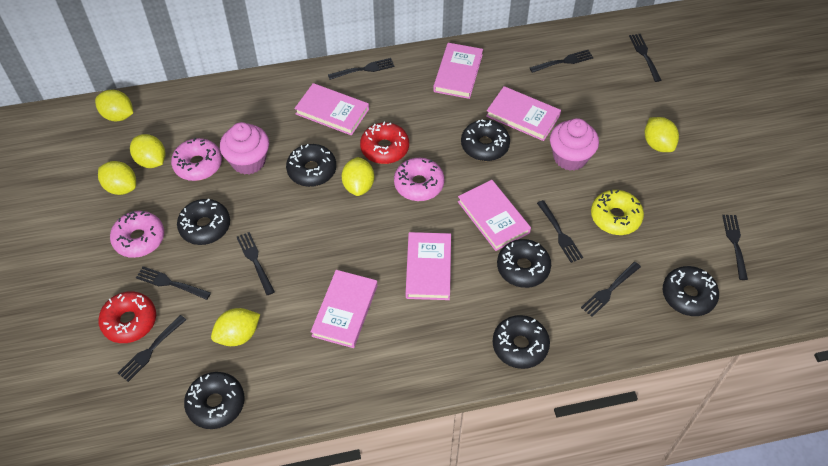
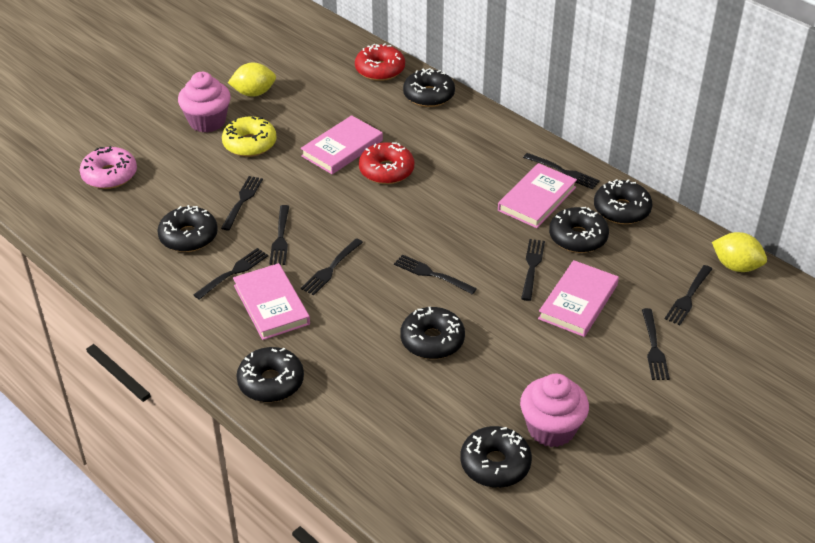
pink book: 6 -> 4
pink donut: 3 -> 1
yellow lemon: 6 -> 2

